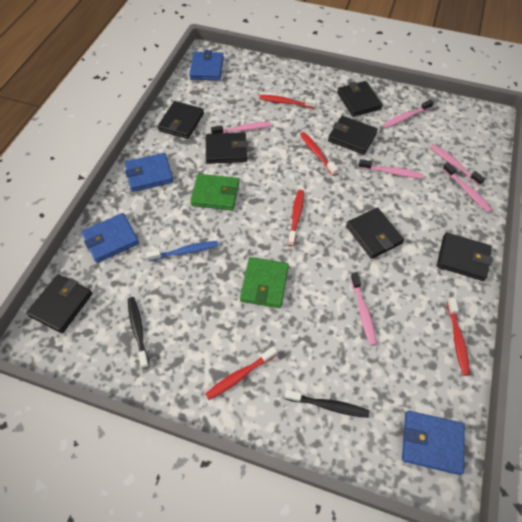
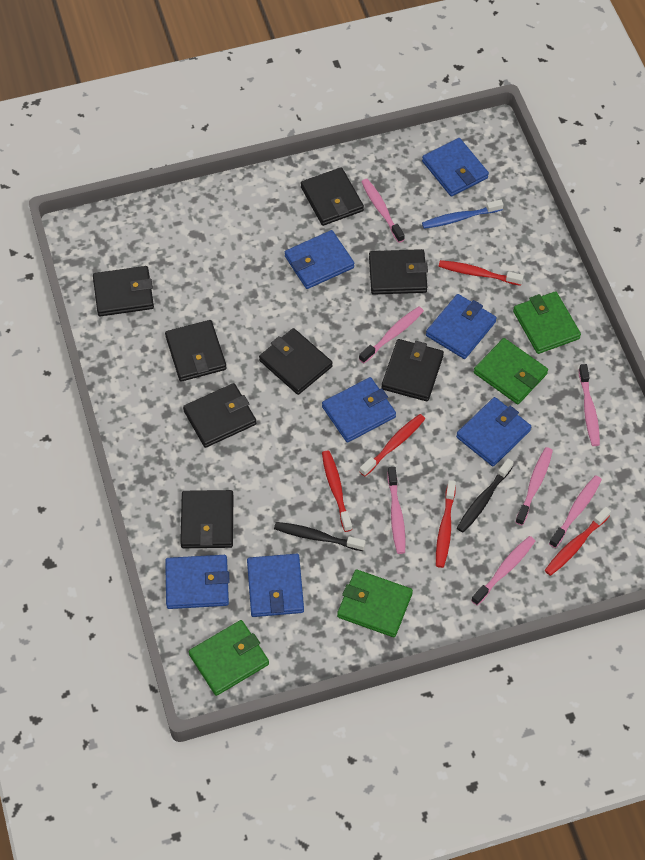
black wallet: 7 -> 8
blue wallet: 4 -> 7
green wallet: 2 -> 4
pink toothbrush: 6 -> 7

